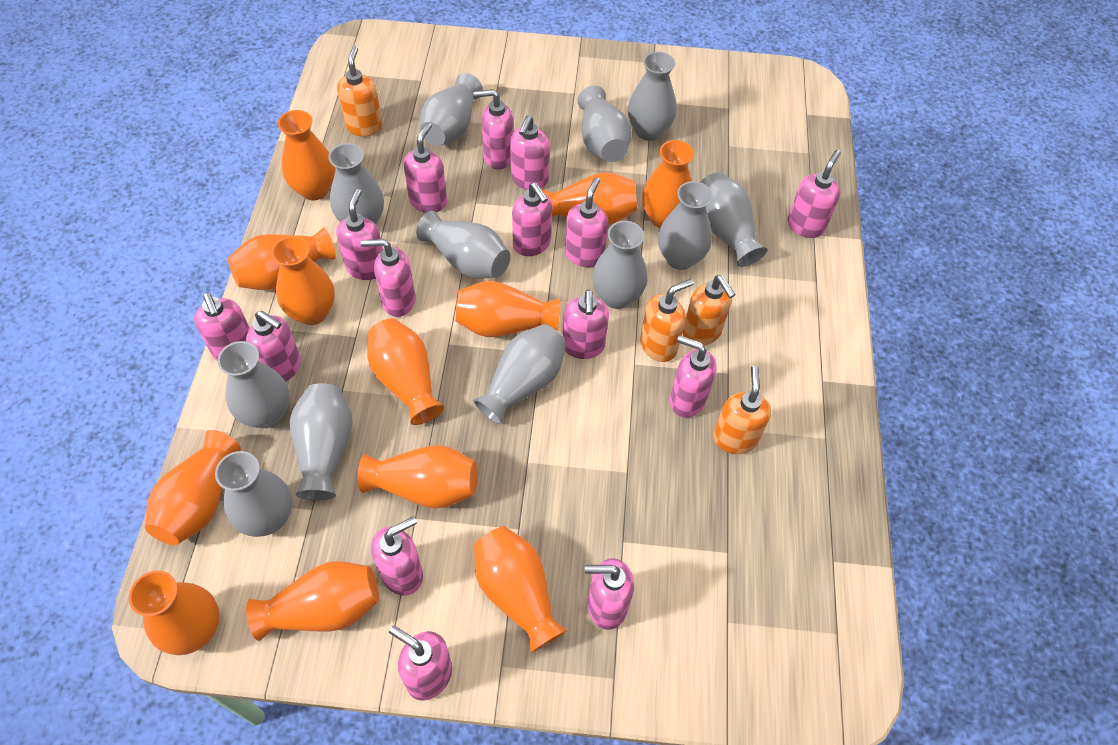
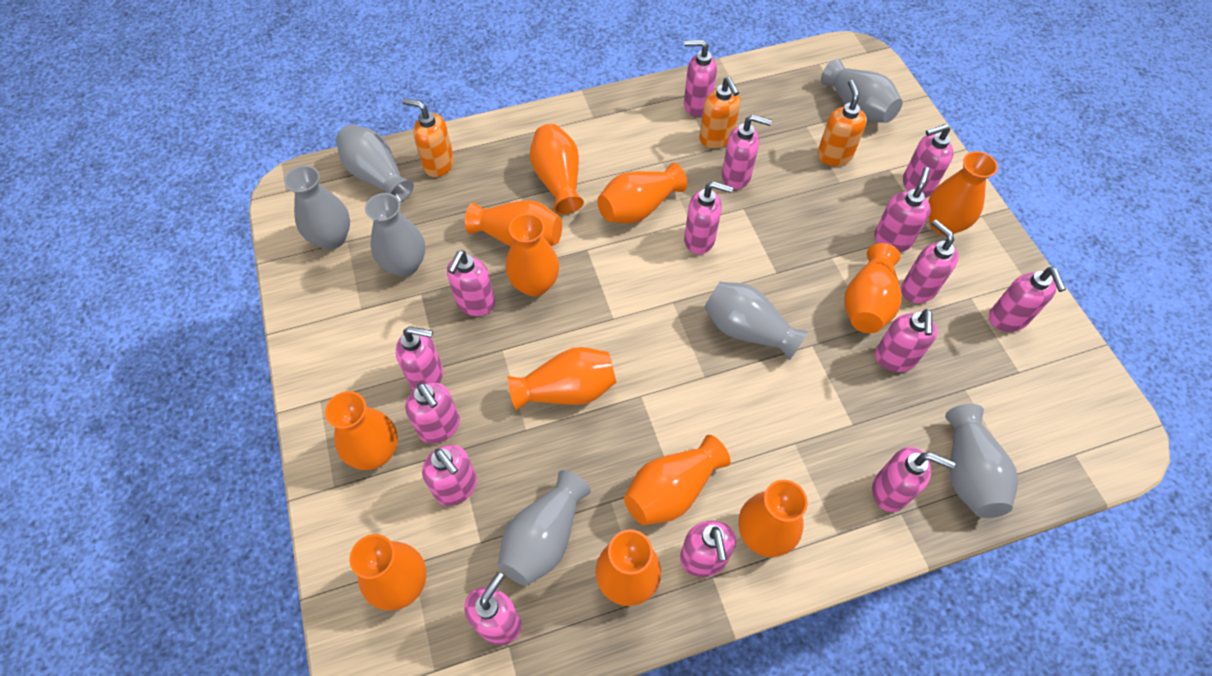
grey vase: 12 -> 7
orange soap dispenser: 4 -> 3

